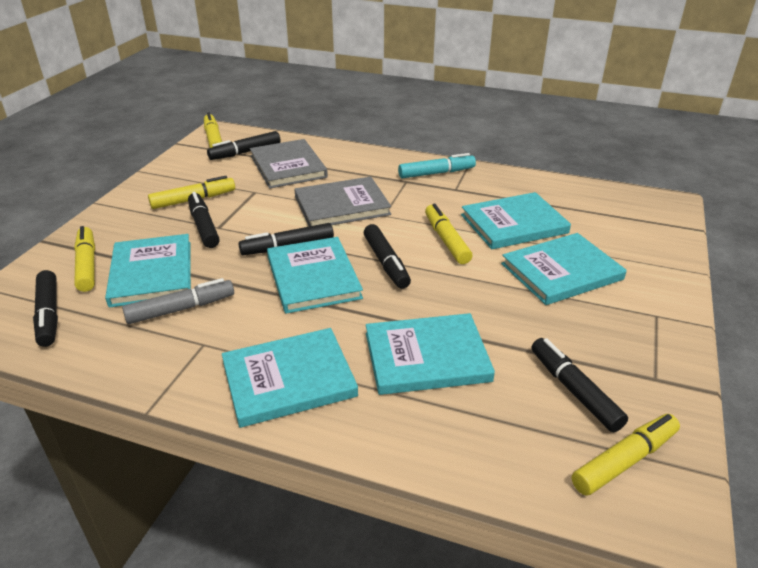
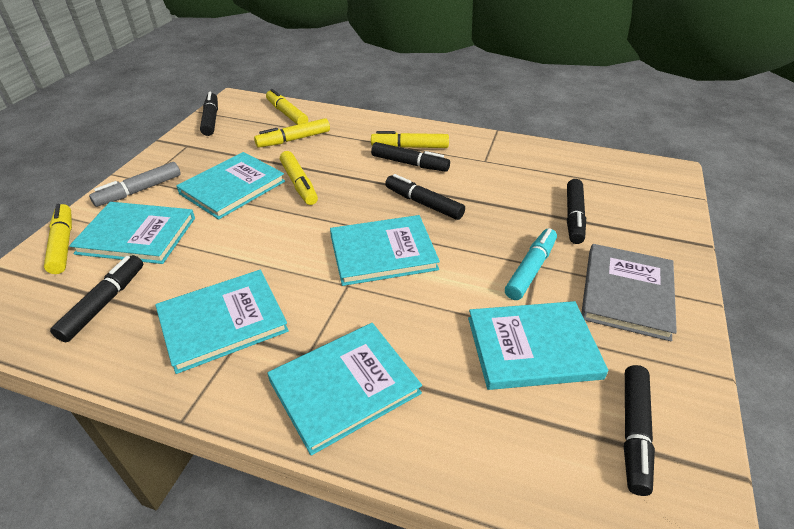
grey book: 2 -> 1

